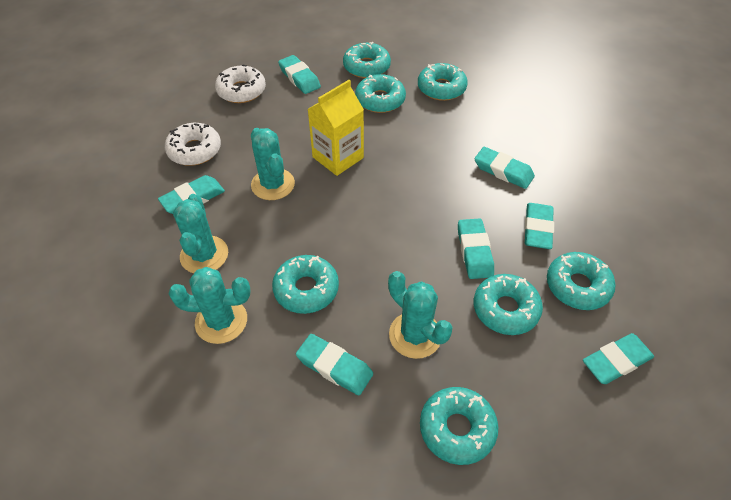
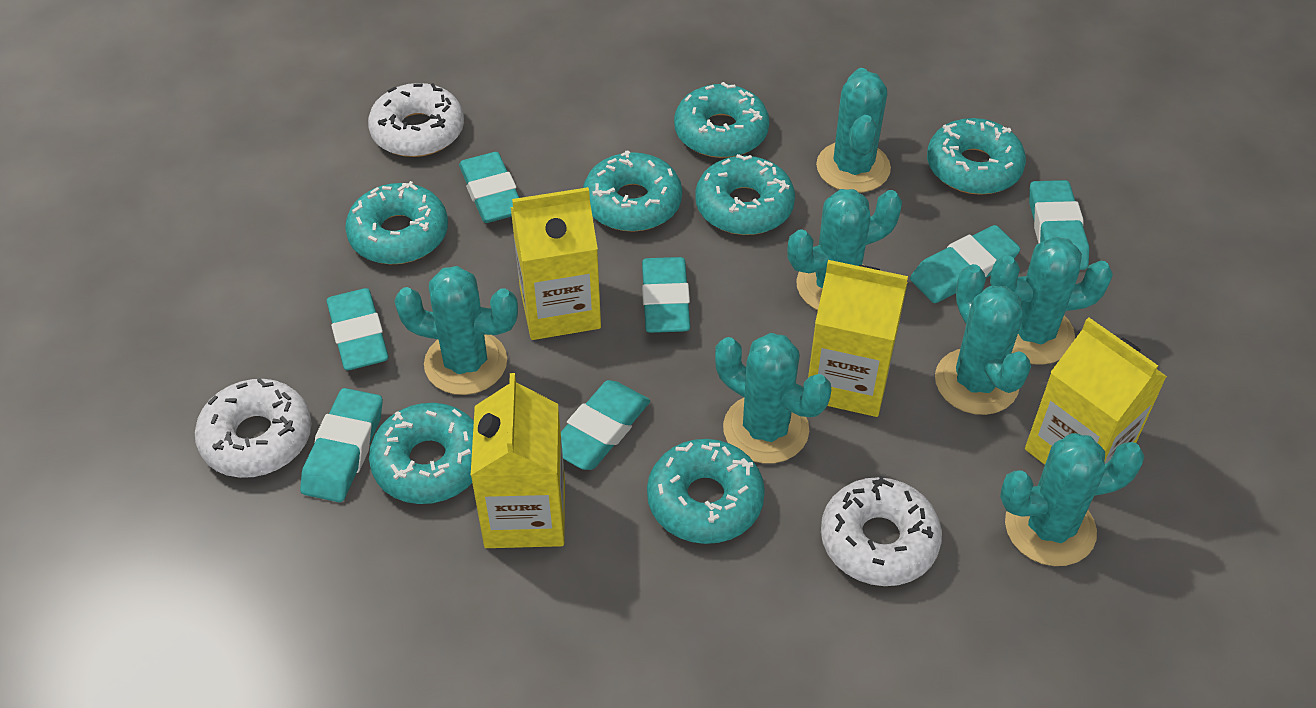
turquoise cactus: 4 -> 7
white donut: 2 -> 3
yellow carton: 1 -> 4

